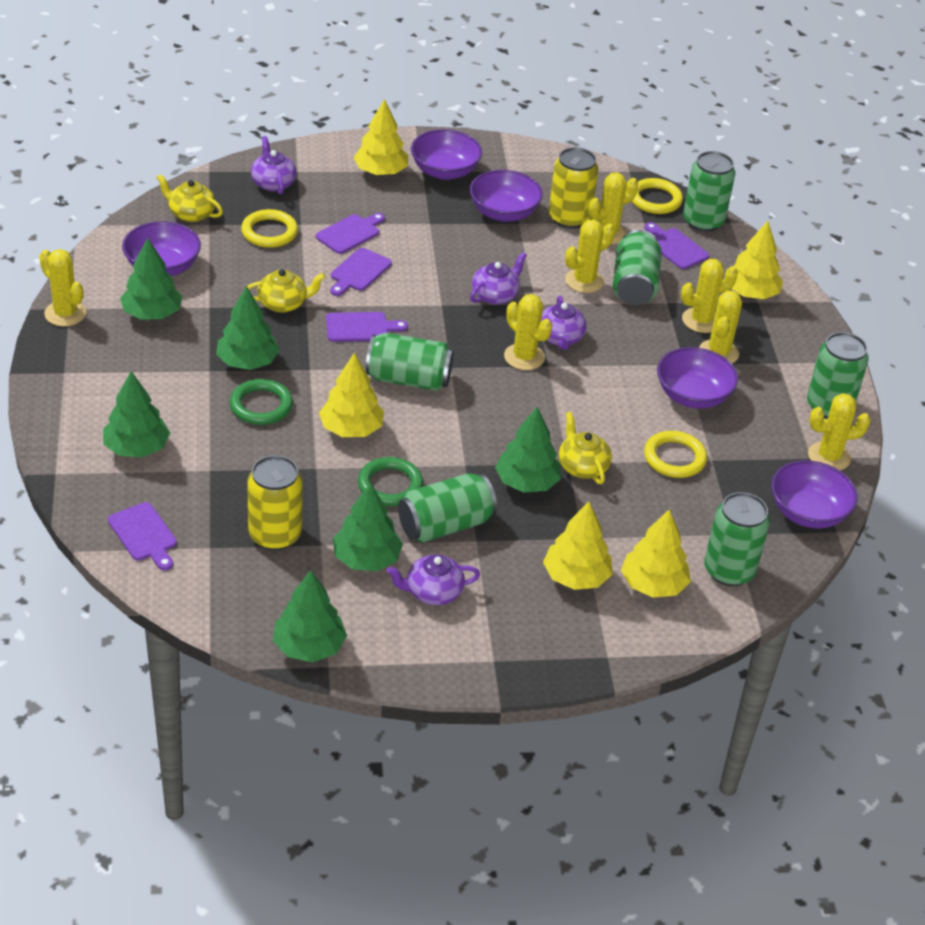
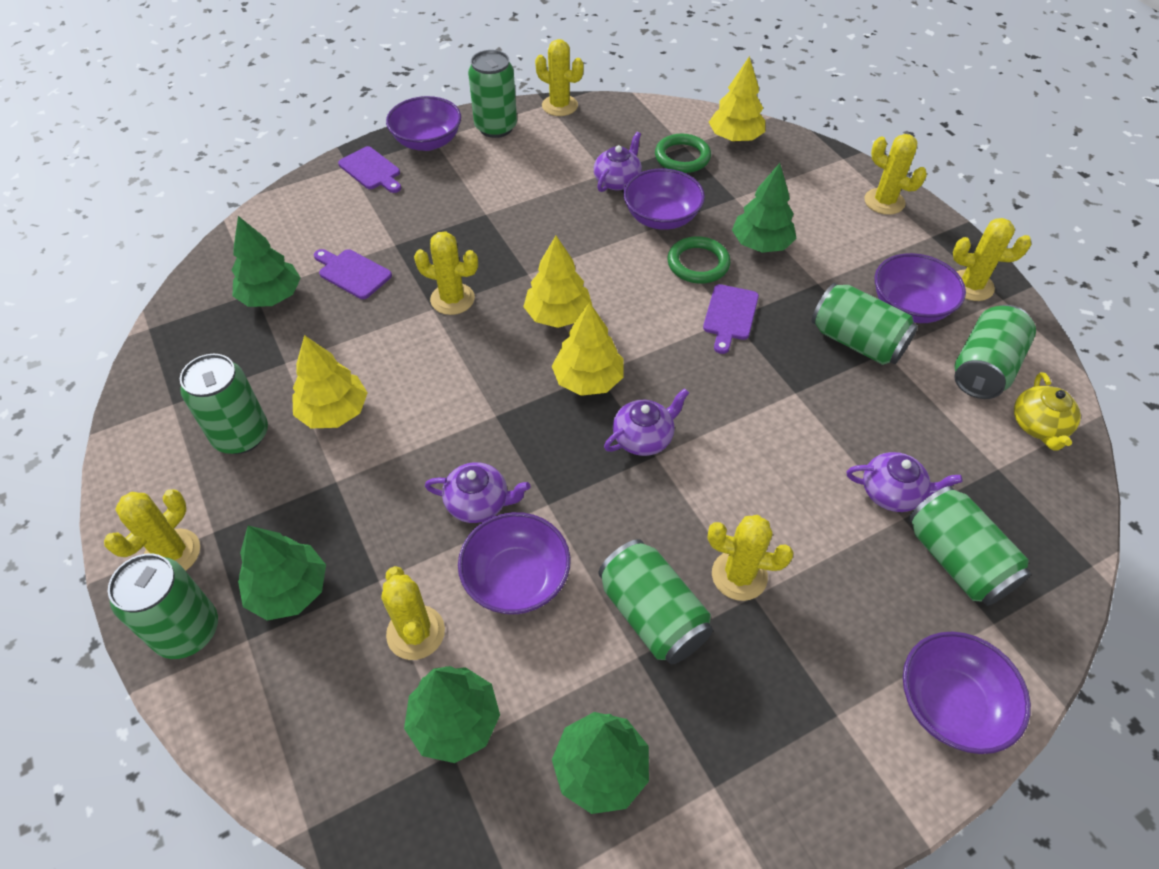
green can: 6 -> 7
green tree: 6 -> 5
purple cutting board: 5 -> 3
yellow can: 2 -> 0
yellow ring: 3 -> 0
yellow teapot: 3 -> 1
yellow tree: 5 -> 4

